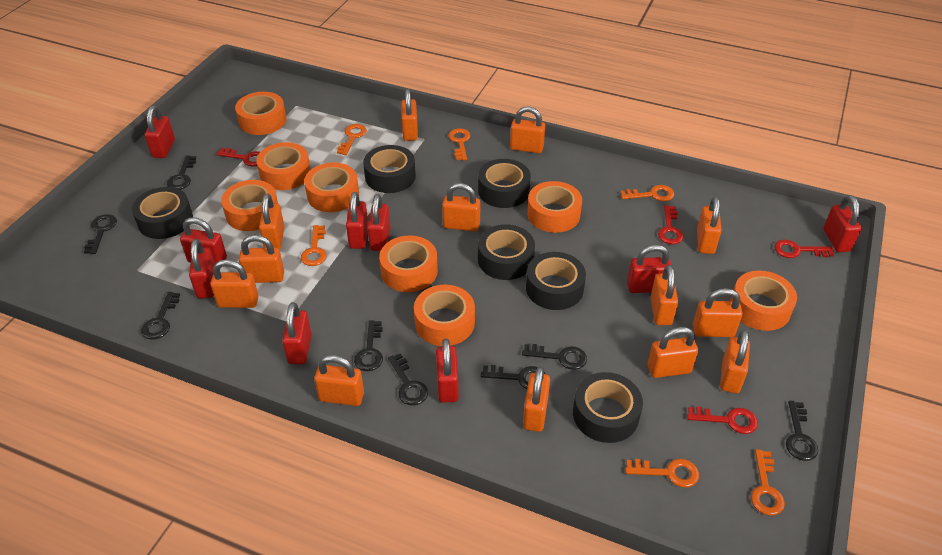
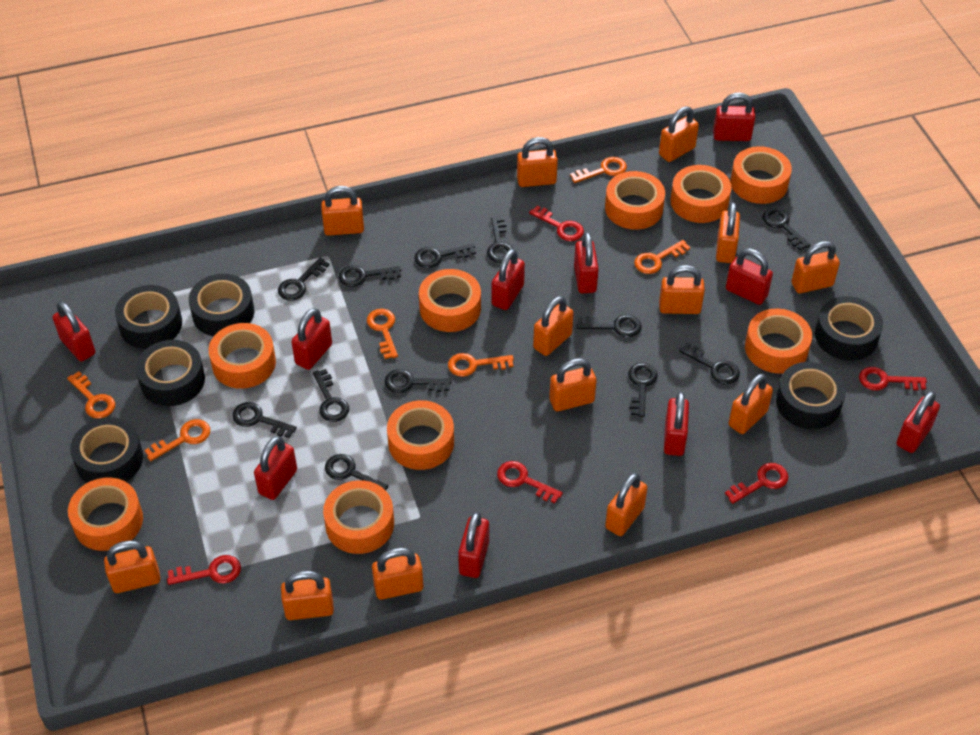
black key: 8 -> 12
orange tape: 8 -> 9
red key: 4 -> 5
red padlock: 9 -> 10

